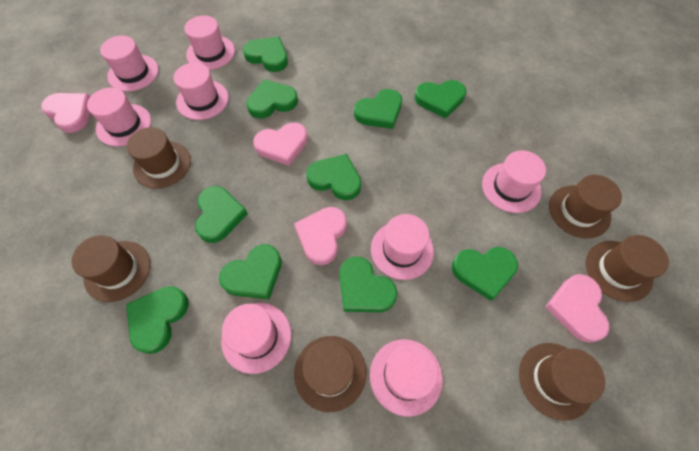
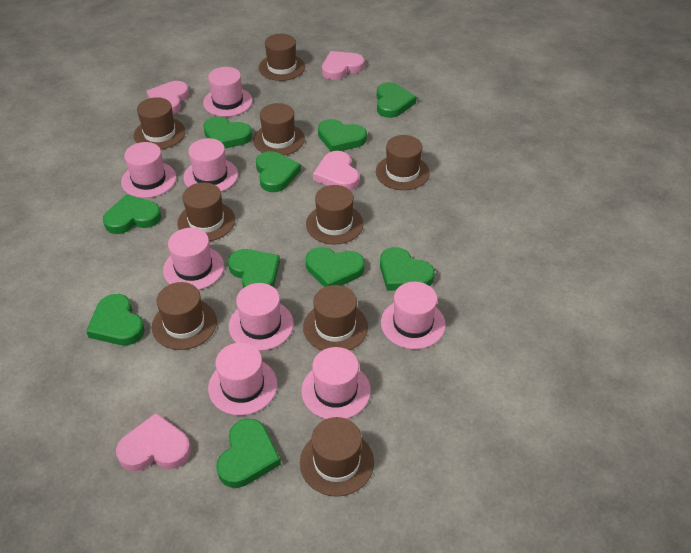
brown hat: 6 -> 9

